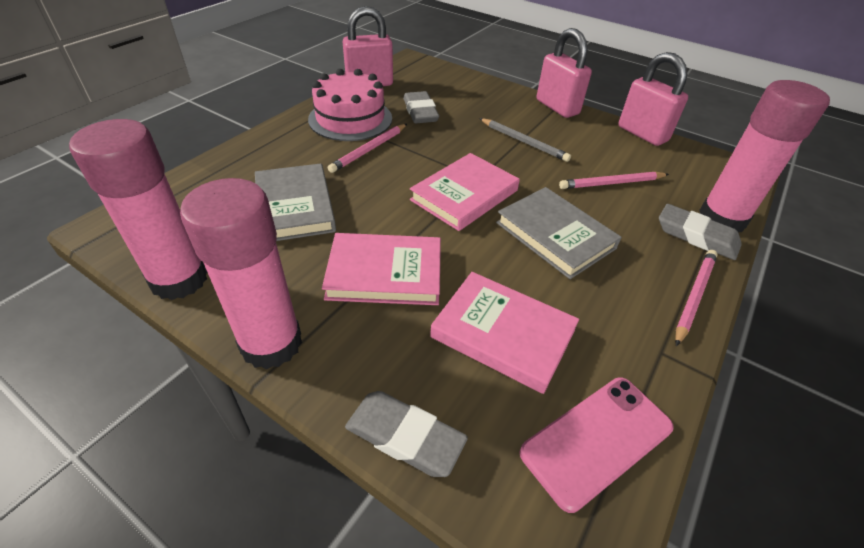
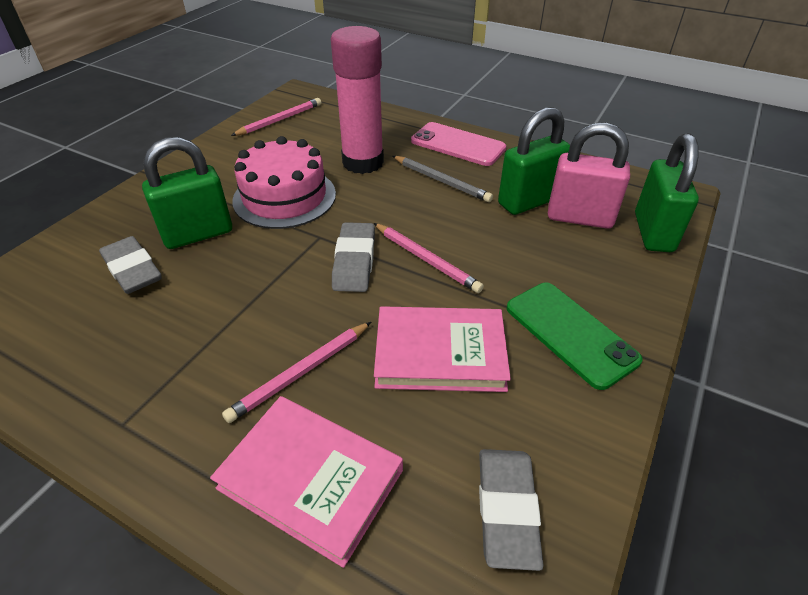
green padlock: 0 -> 3
green phone: 0 -> 1
grey book: 2 -> 0
pink book: 3 -> 2
pink glue stick: 3 -> 1
pink padlock: 3 -> 1

